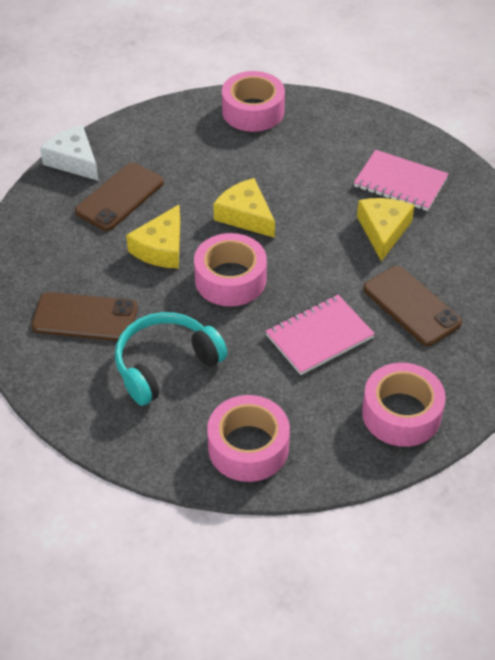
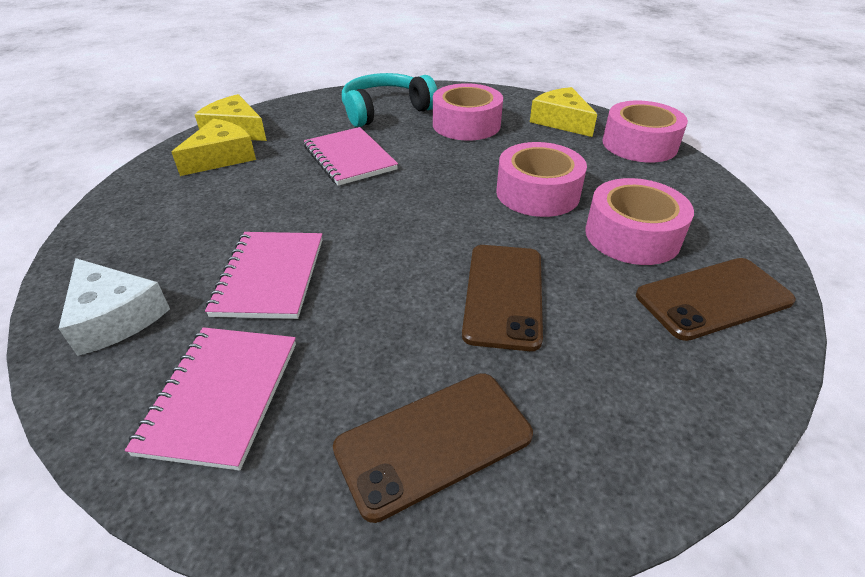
pink notebook: 2 -> 3

